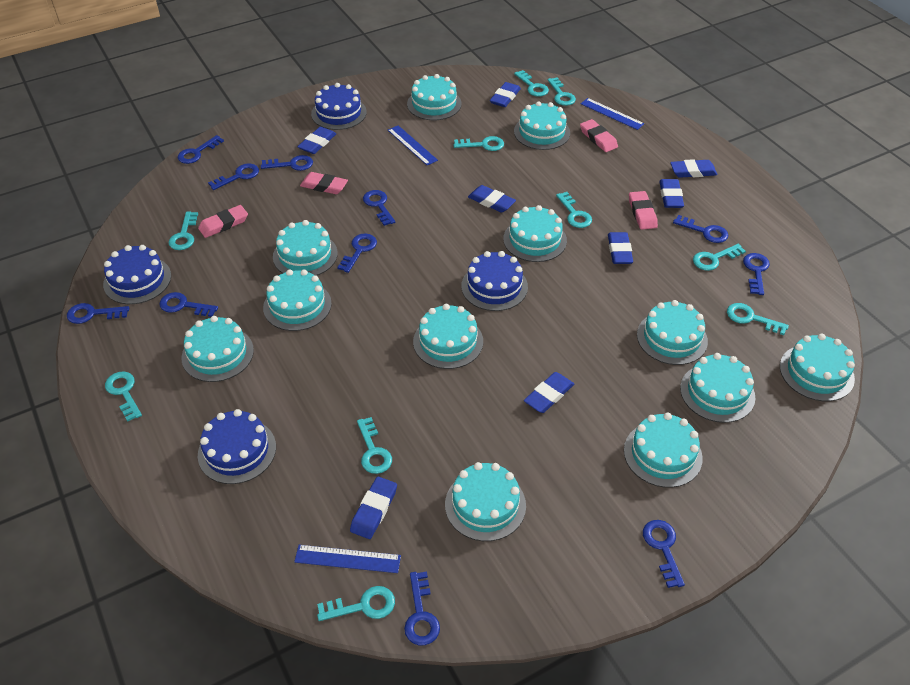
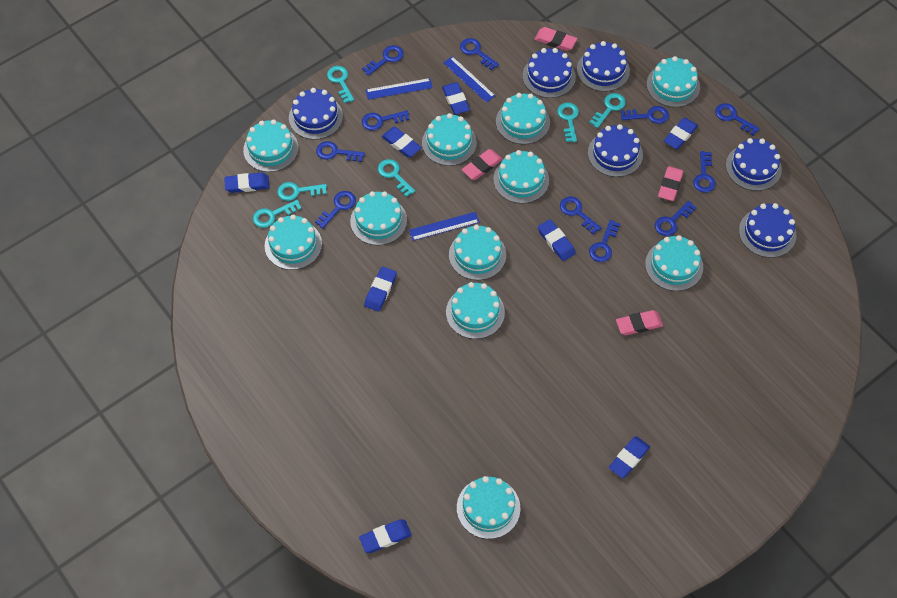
blue cake: 4 -> 6
turquoise cake: 12 -> 11
turquoise key: 10 -> 6

